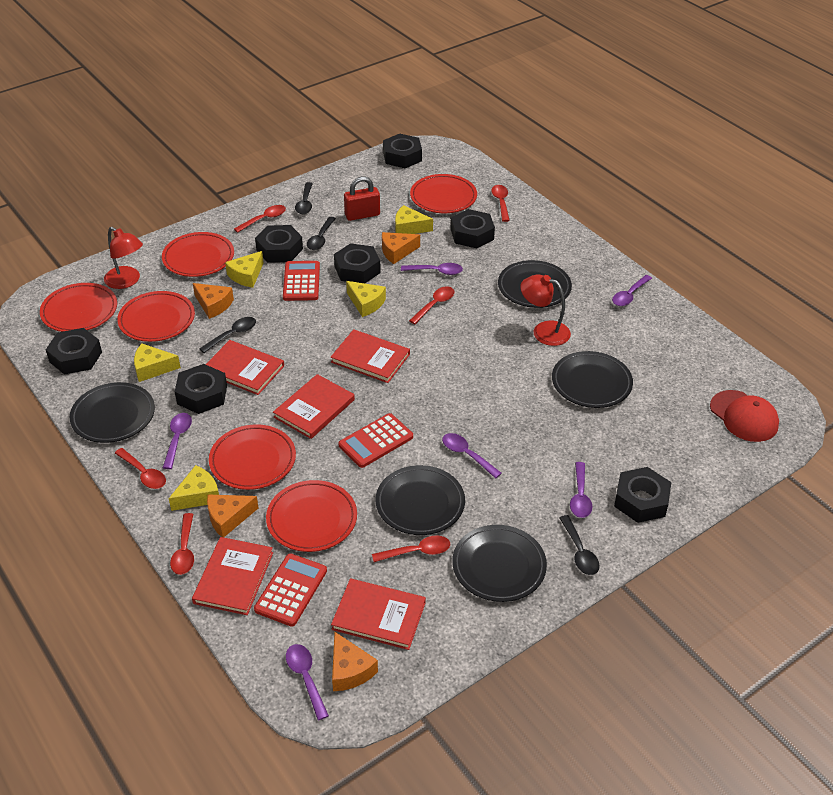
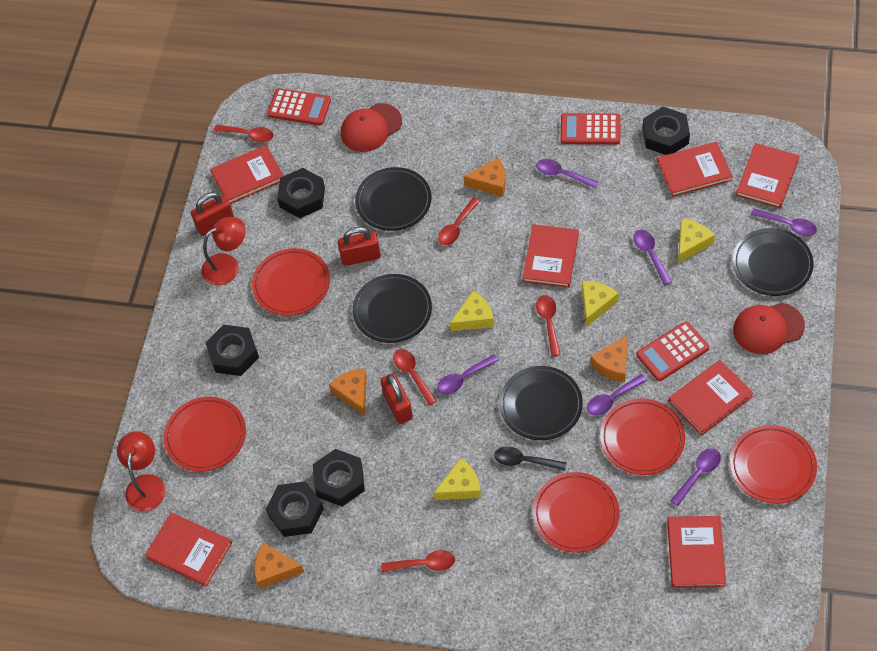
black nut: 7 -> 5
black plate: 5 -> 4
black spoon: 4 -> 1
red book: 5 -> 7
red cap: 1 -> 2
red padlock: 1 -> 3
red plate: 6 -> 5
red spoon: 6 -> 5
yellow cheese: 5 -> 4

